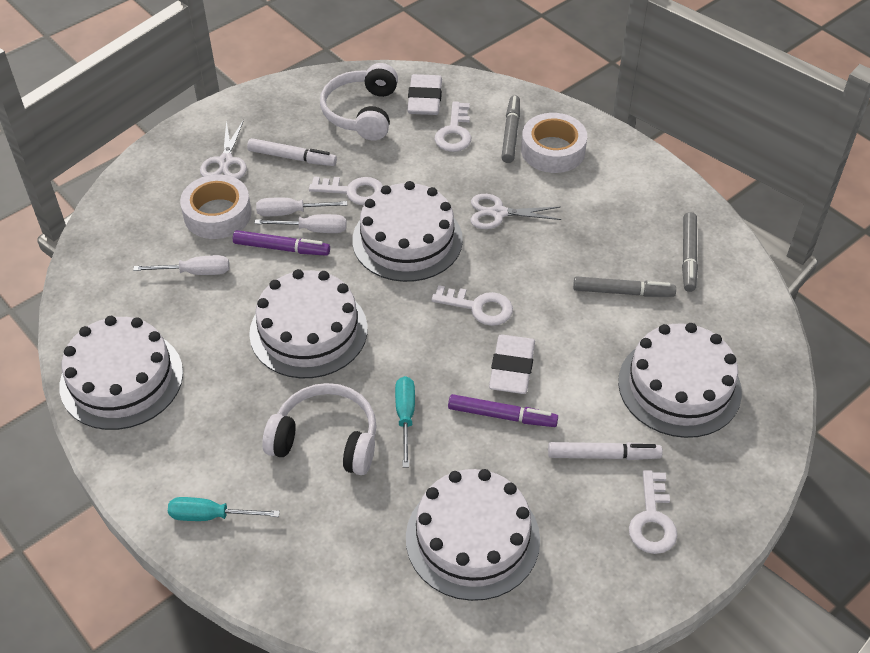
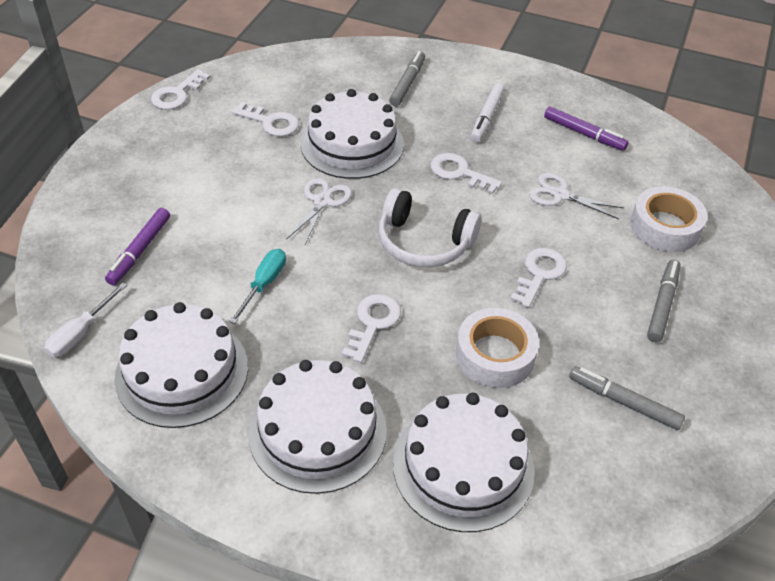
turquoise screwdriver: 2 -> 1
white cake: 5 -> 4
white eraser: 2 -> 0
white headphones: 2 -> 1
white key: 4 -> 5
white marker: 2 -> 1
white screwdriver: 3 -> 1

